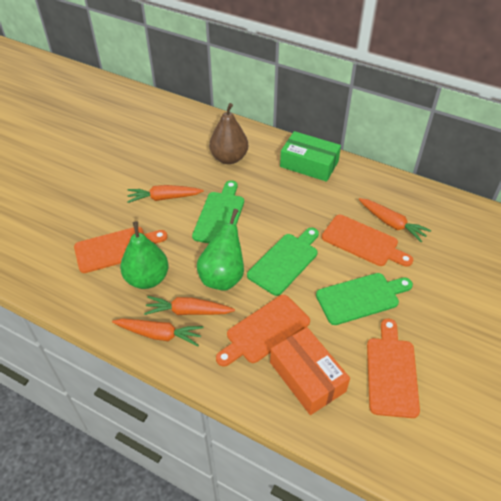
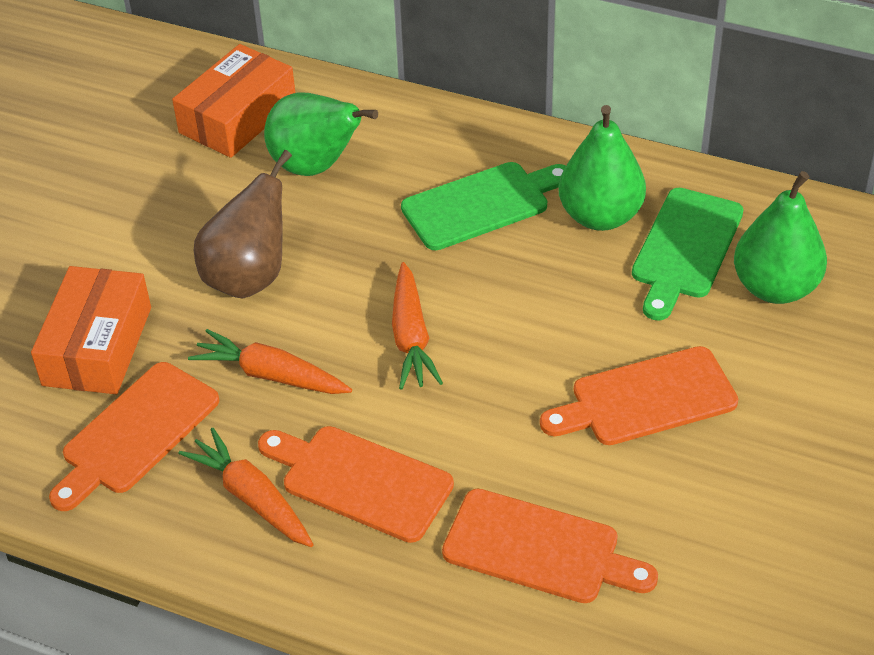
green box: 1 -> 0
green cutting board: 3 -> 2
green pear: 2 -> 3
orange box: 1 -> 2
orange carrot: 4 -> 3

